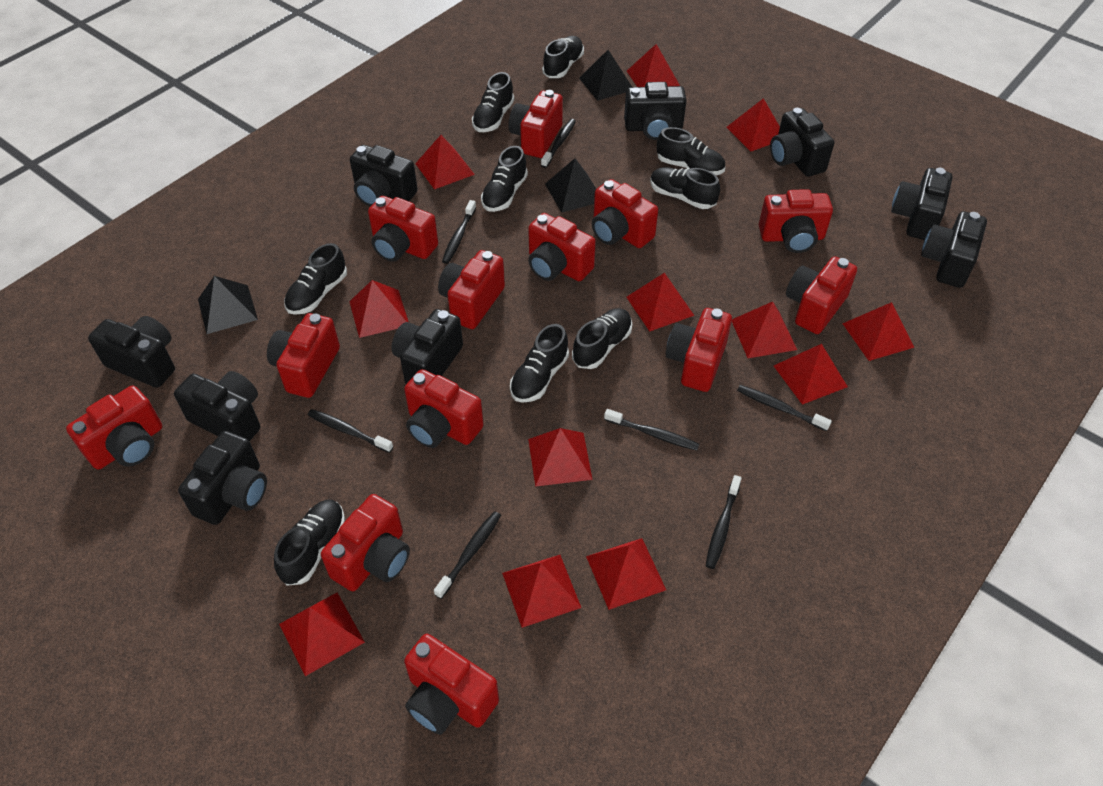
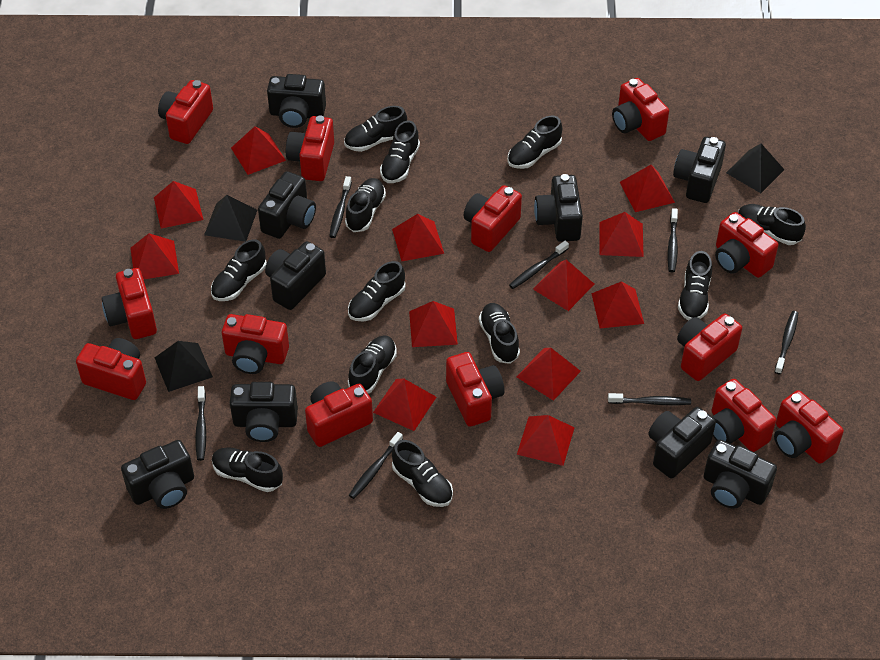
black shoe: 9 -> 12

